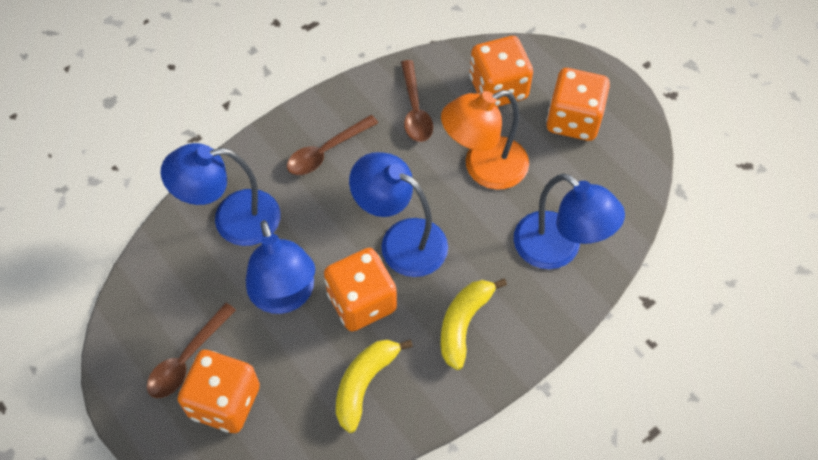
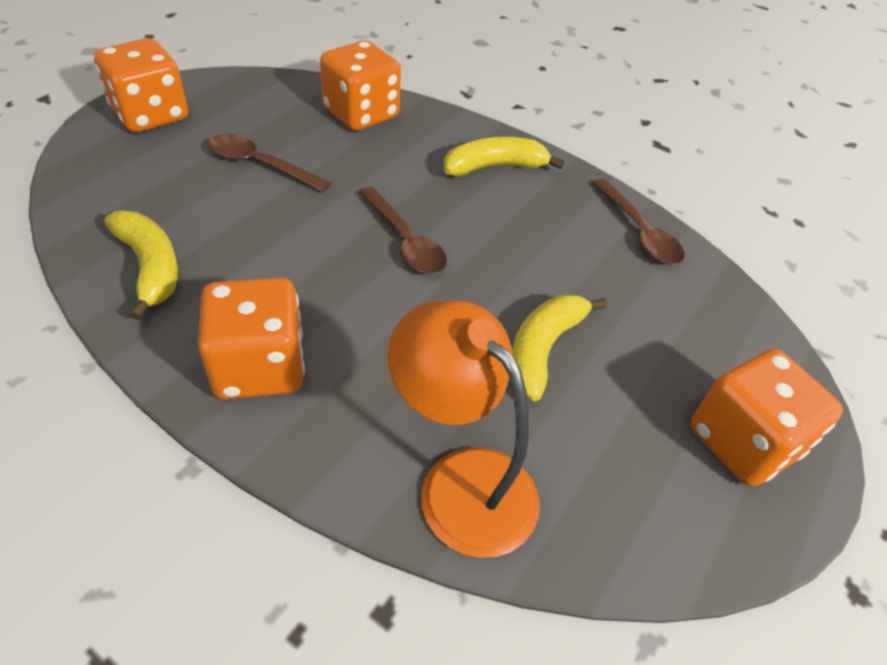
blue lamp: 4 -> 0
yellow banana: 2 -> 3

